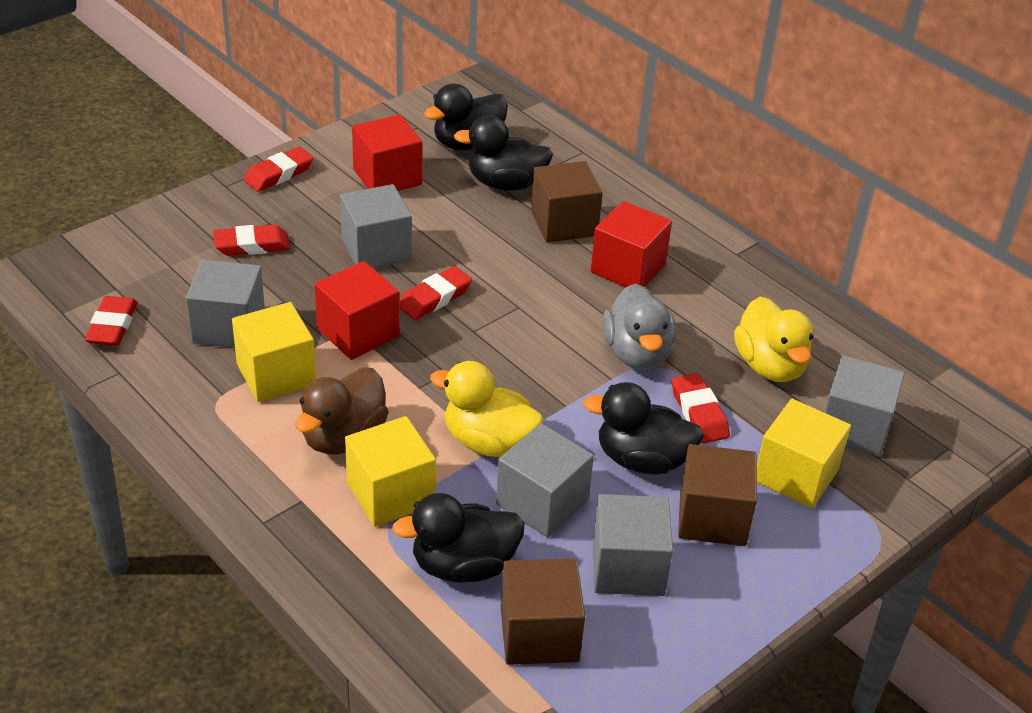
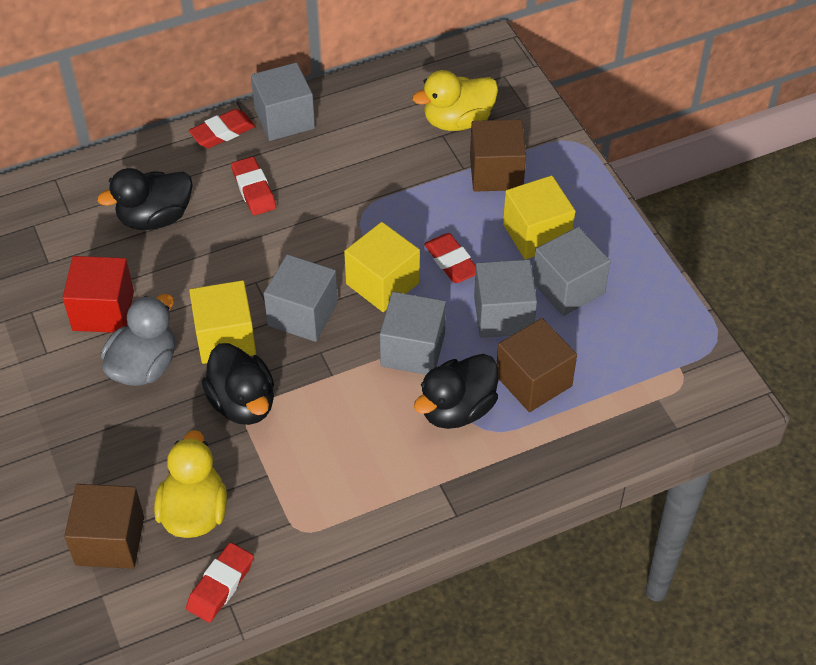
black duck: 4 -> 3
brown duck: 1 -> 0
red cube: 3 -> 1
red eraser: 5 -> 4

